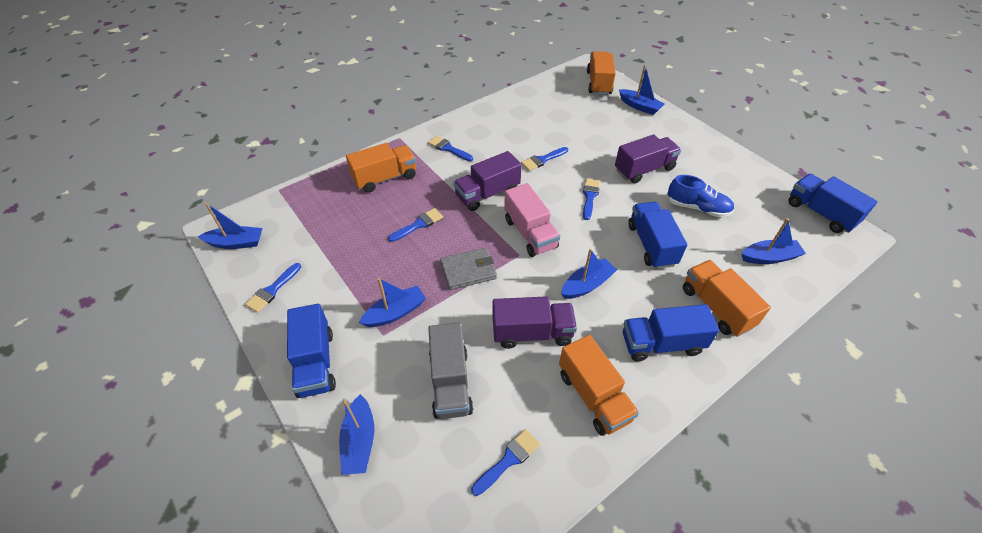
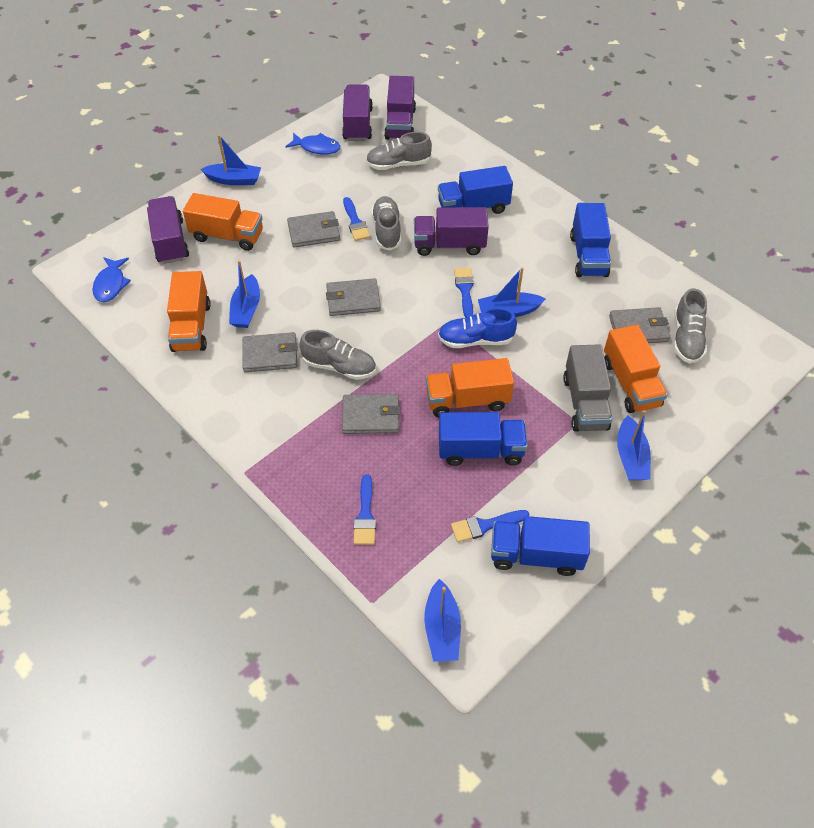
blue boat: 6 -> 5
blue brush: 6 -> 4
blue fish: 0 -> 2
grey shoe: 0 -> 4
grey wallet: 1 -> 5
pink truck: 1 -> 0
purple truck: 3 -> 4

